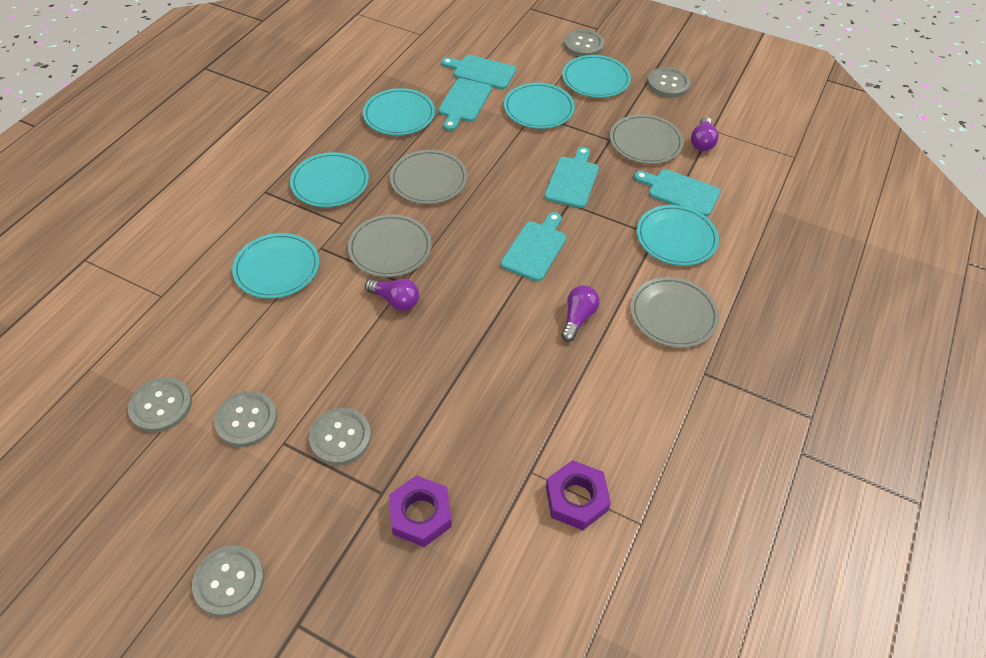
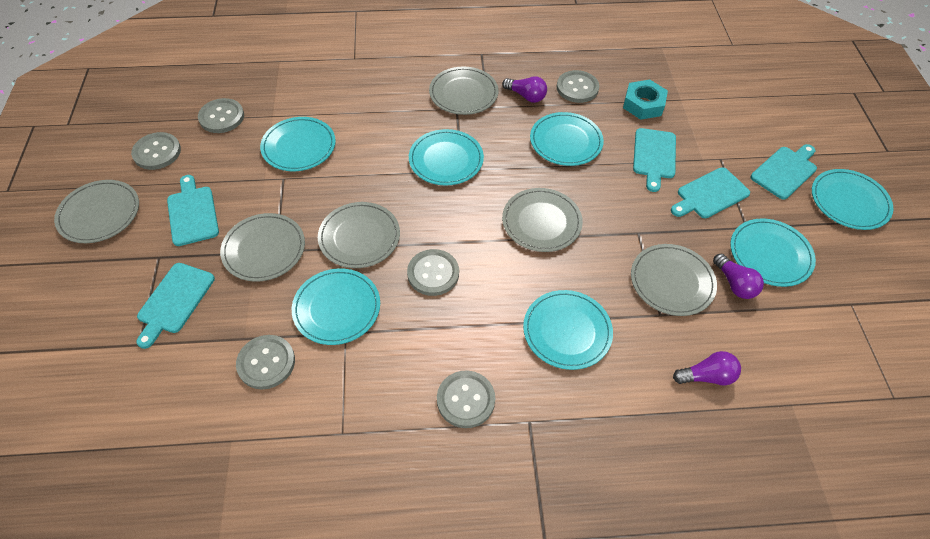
grey plate: 4 -> 6
purple nut: 2 -> 0
turquoise nut: 0 -> 1
turquoise plate: 6 -> 7

